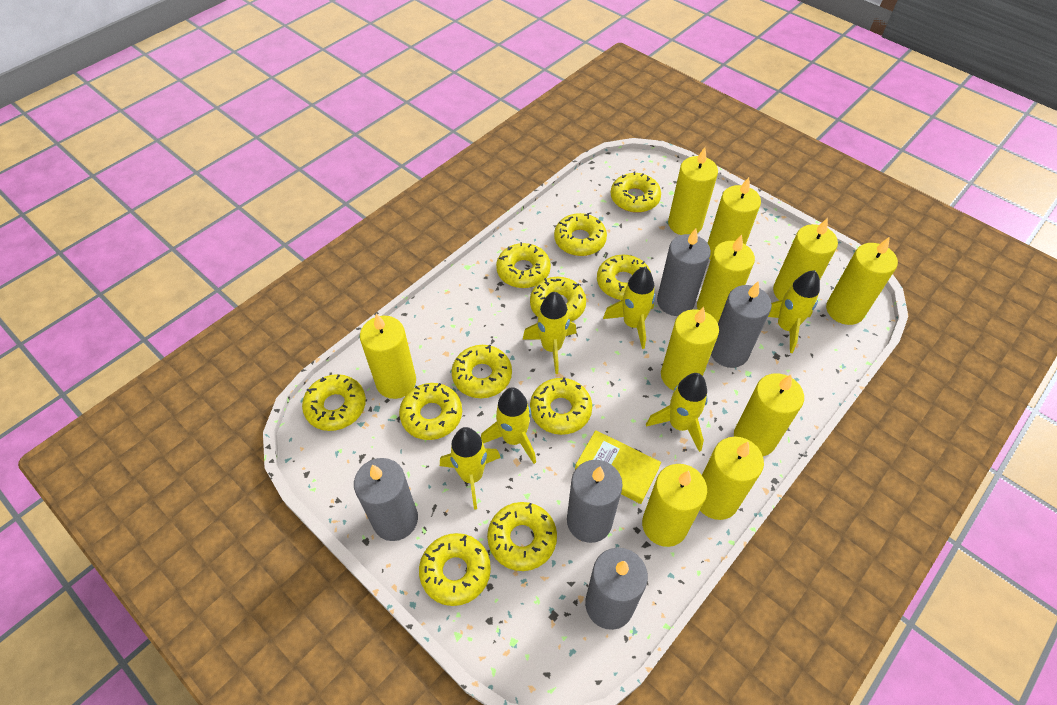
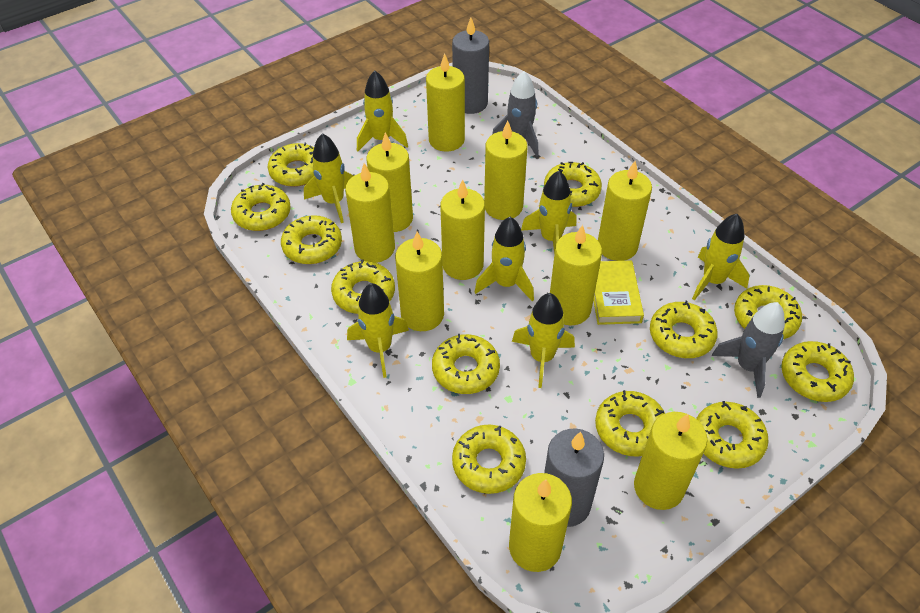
grey candle: 5 -> 2
grey rocket: 0 -> 2
yellow donut: 11 -> 12
yellow rocket: 6 -> 7

